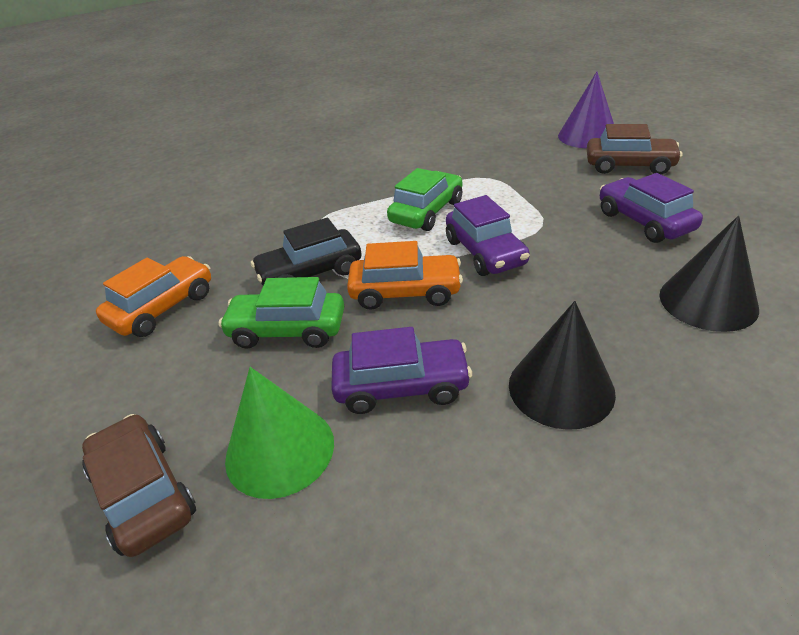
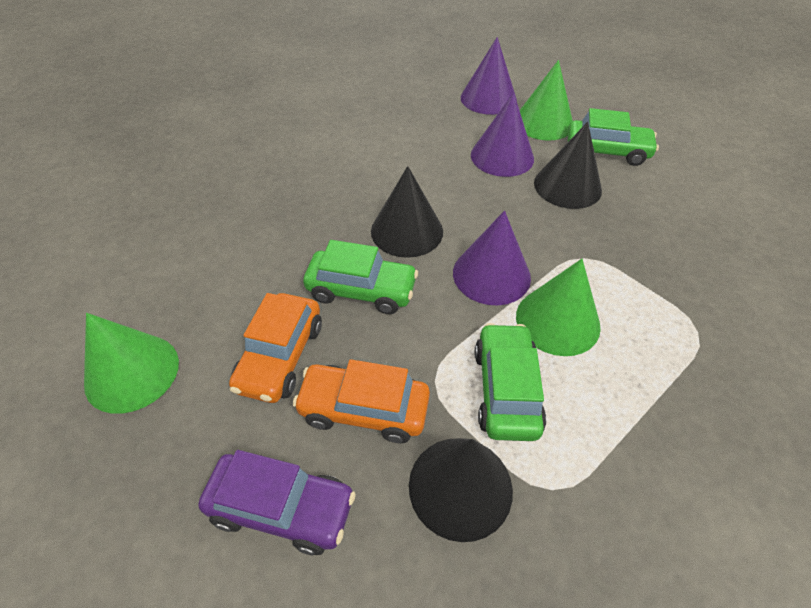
black car: 1 -> 0
black cone: 2 -> 3
brown car: 2 -> 0
green car: 2 -> 3
green cone: 1 -> 3
purple car: 3 -> 1
purple cone: 1 -> 3

